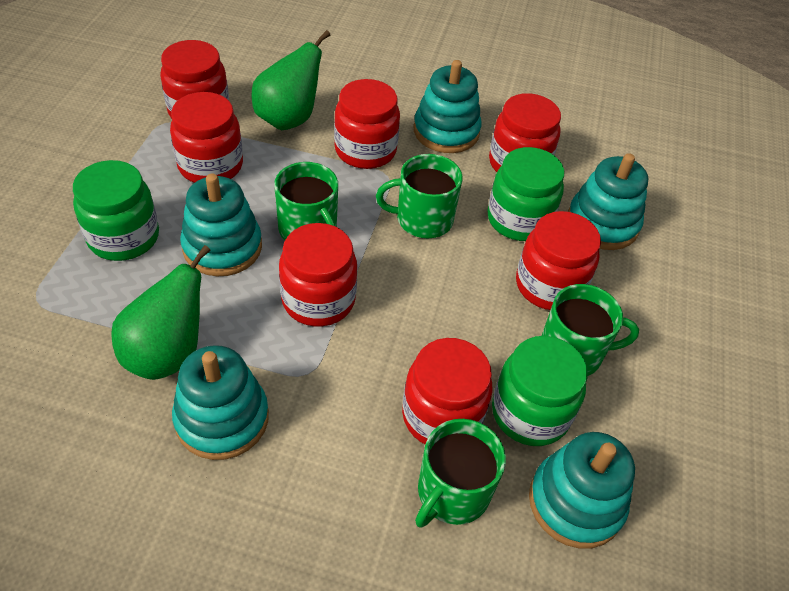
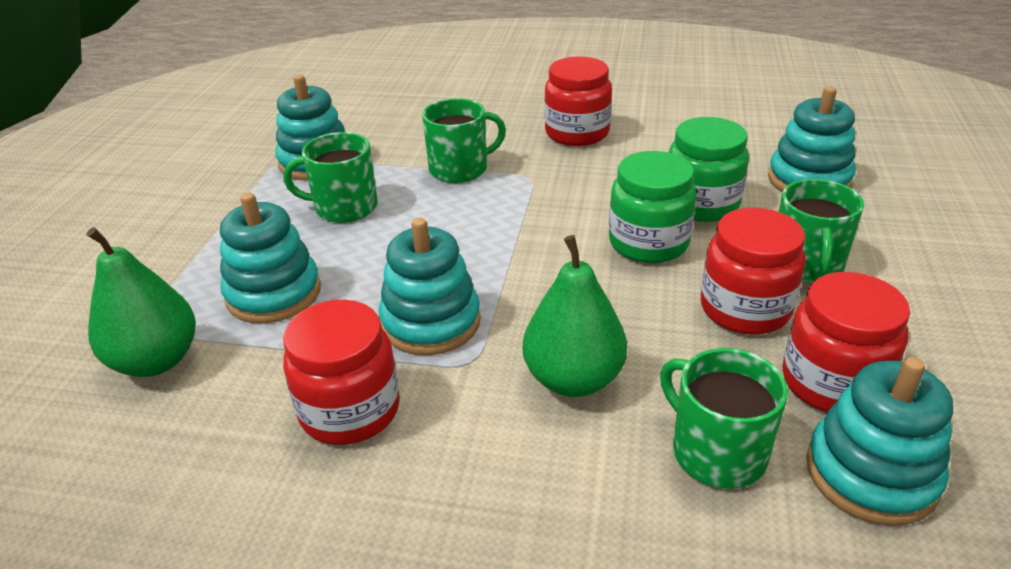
green jar: 3 -> 2
red jar: 7 -> 4

